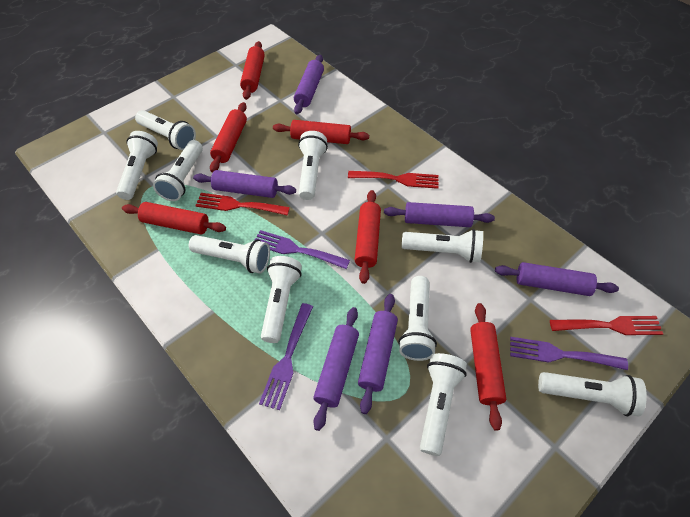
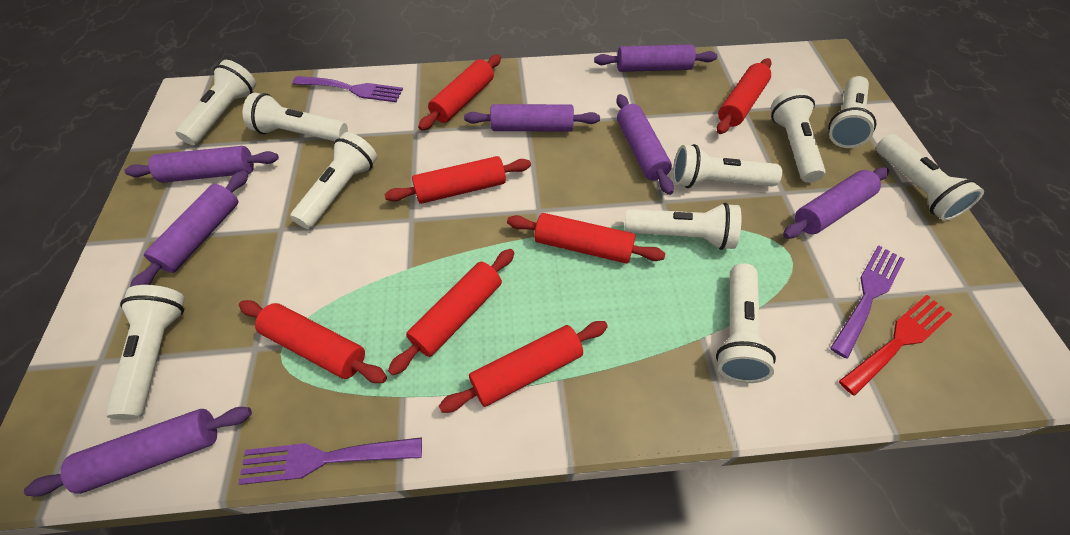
purple rolling pin: 6 -> 7
red fork: 3 -> 1
red rolling pin: 6 -> 7

